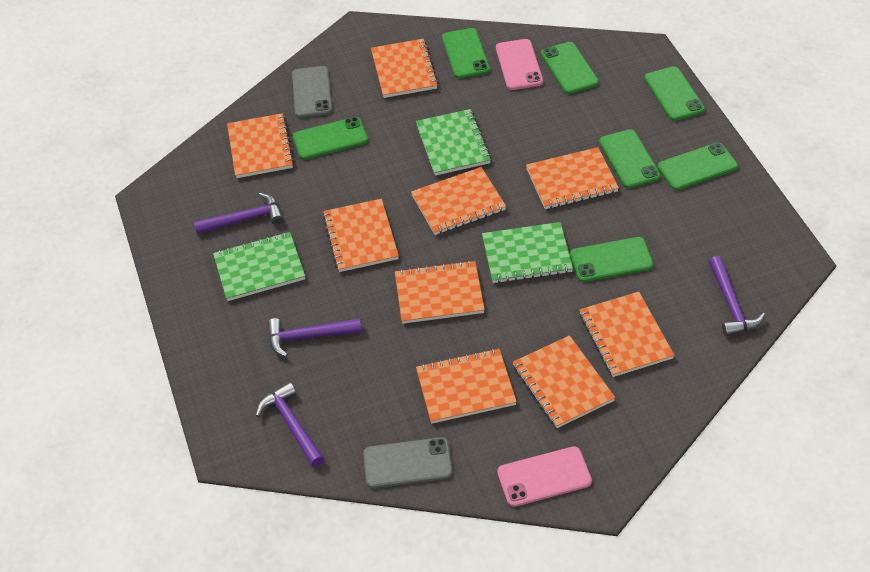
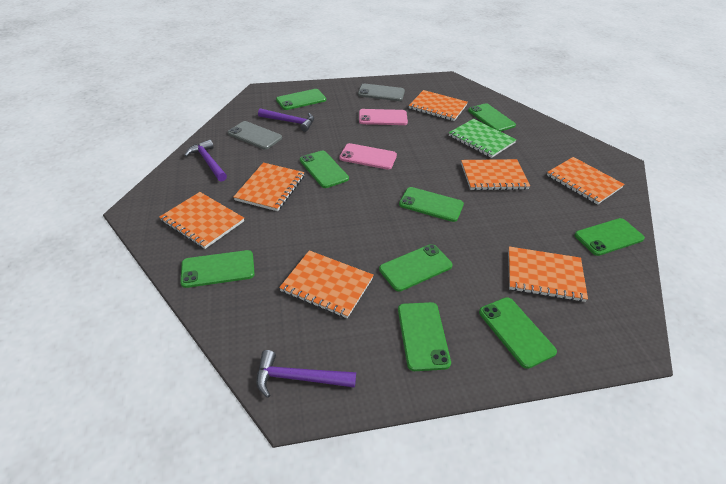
green notebook: 3 -> 1
green phone: 7 -> 9
orange notebook: 9 -> 7
purple hammer: 4 -> 3

